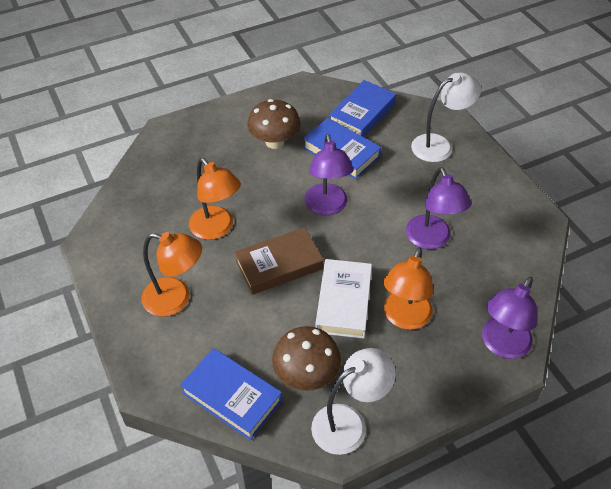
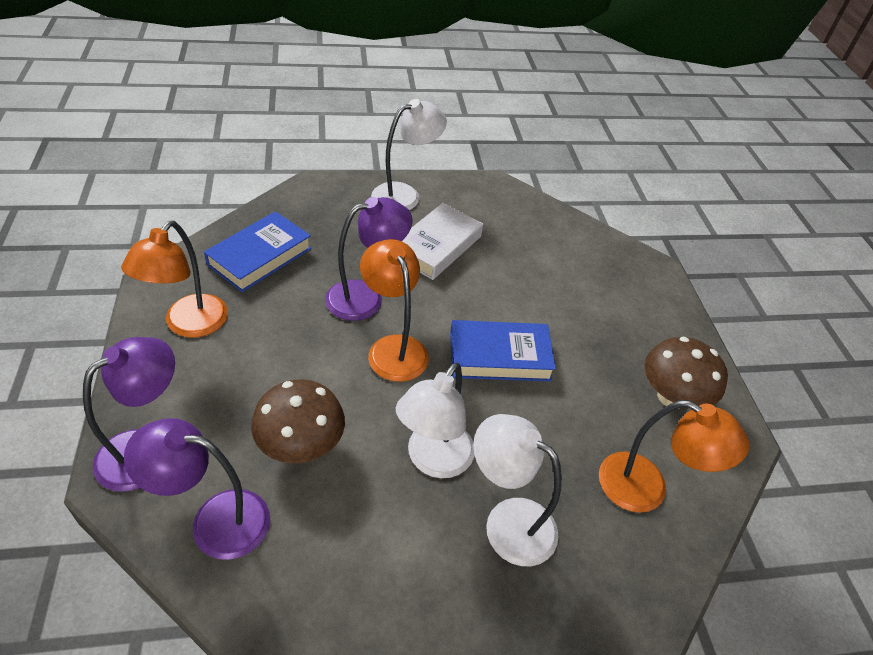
blue book: 3 -> 2
brown book: 1 -> 0
white lamp: 2 -> 3

